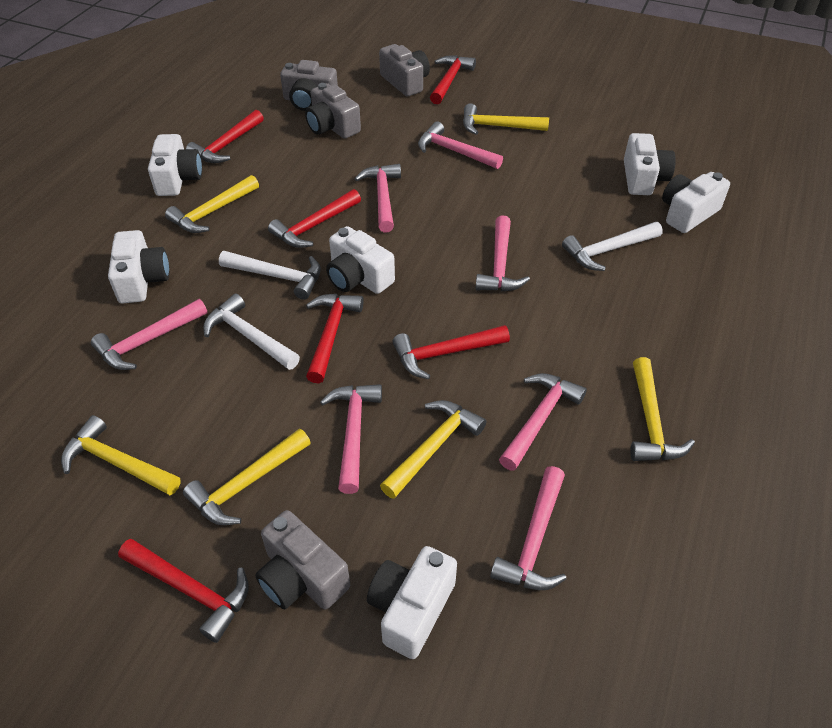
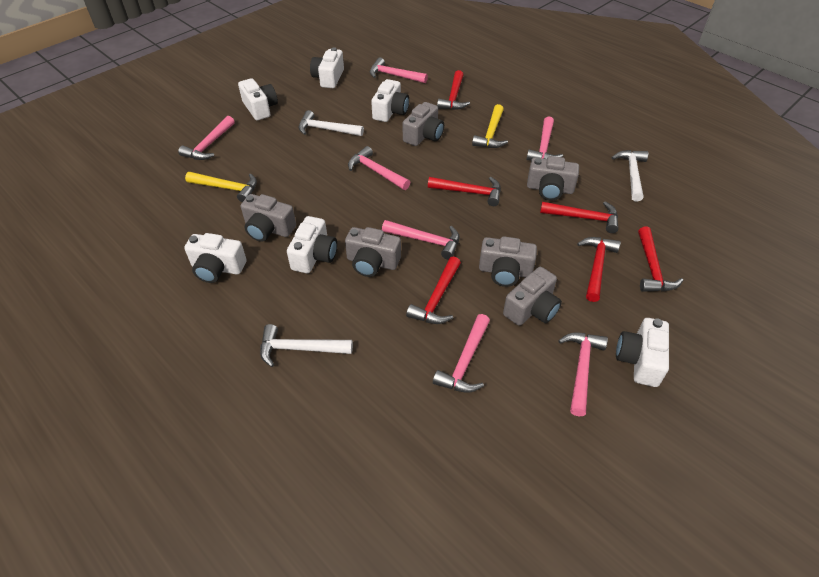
grey camera: 4 -> 6
yellow hammer: 6 -> 2

